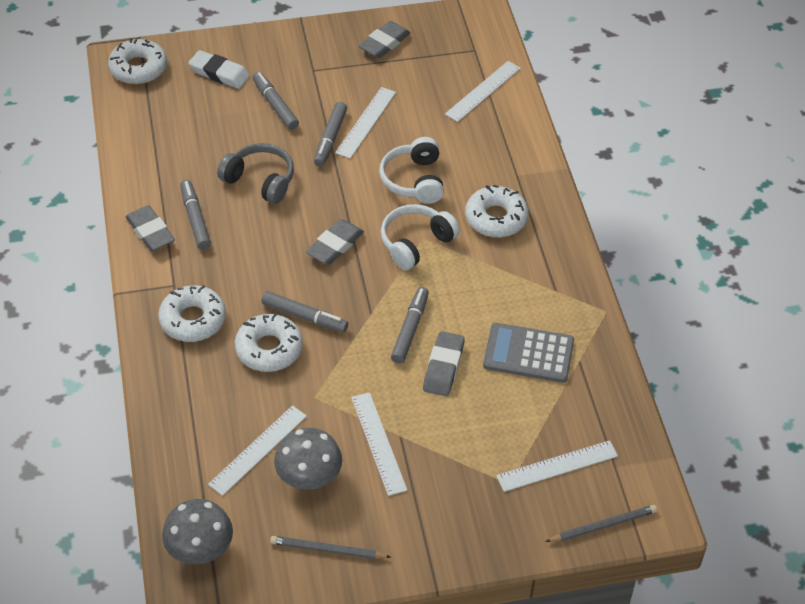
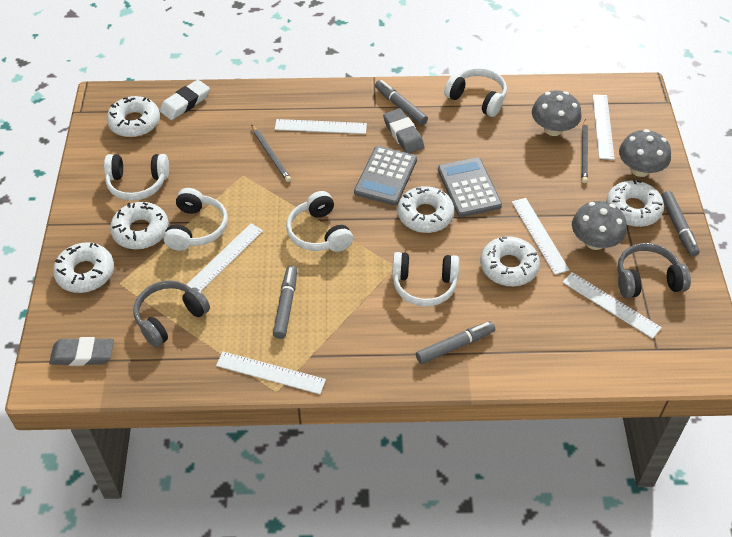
grey calculator: 1 -> 2
grey eraser: 4 -> 2
grey headphones: 1 -> 2
grey marker: 5 -> 4
grey mushroom: 2 -> 3
white donut: 4 -> 6
white headphones: 2 -> 5
white ruler: 5 -> 6

